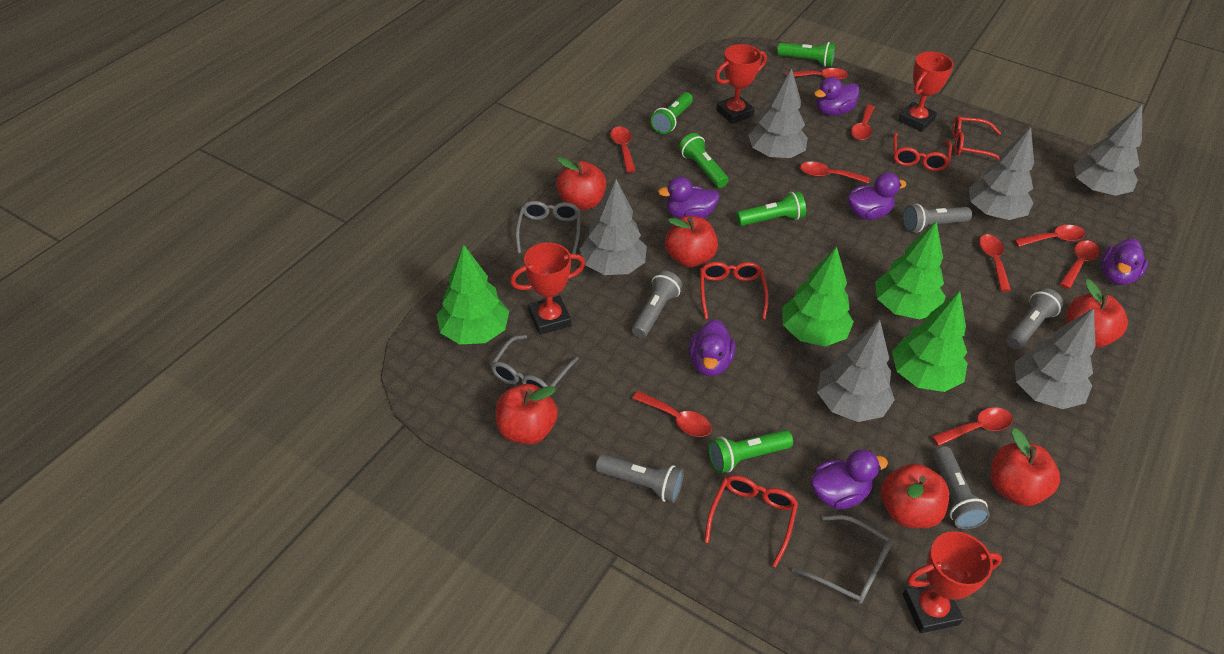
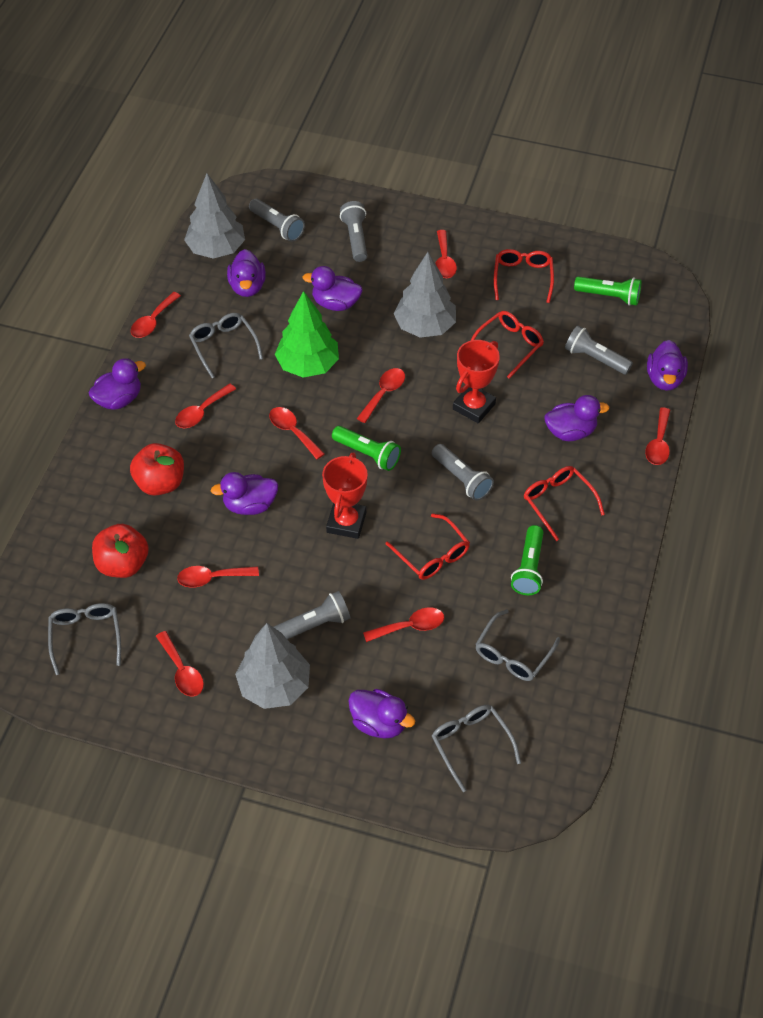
green flashlight: 5 -> 3
green tree: 4 -> 1
grey glasses: 3 -> 4
grey tree: 6 -> 3
purple duck: 6 -> 7
red apple: 6 -> 2
red trophy: 4 -> 2

